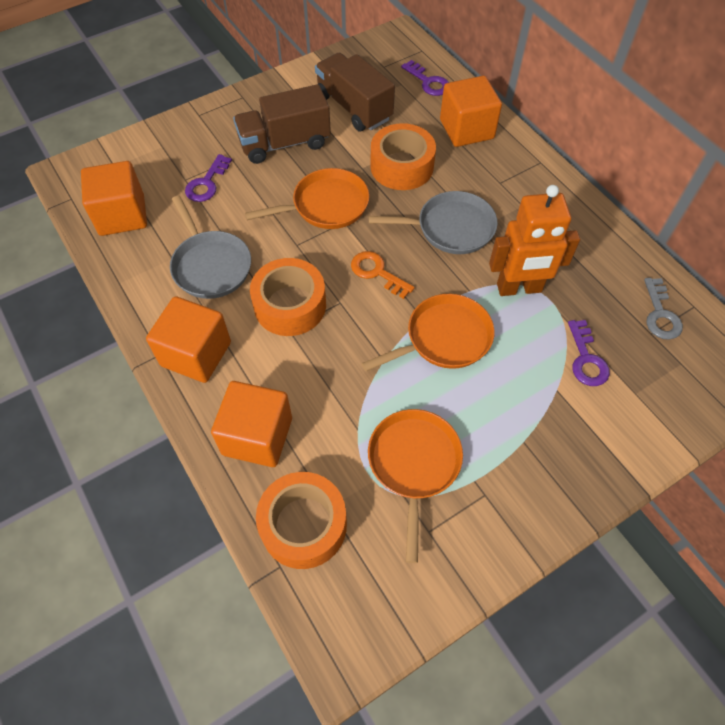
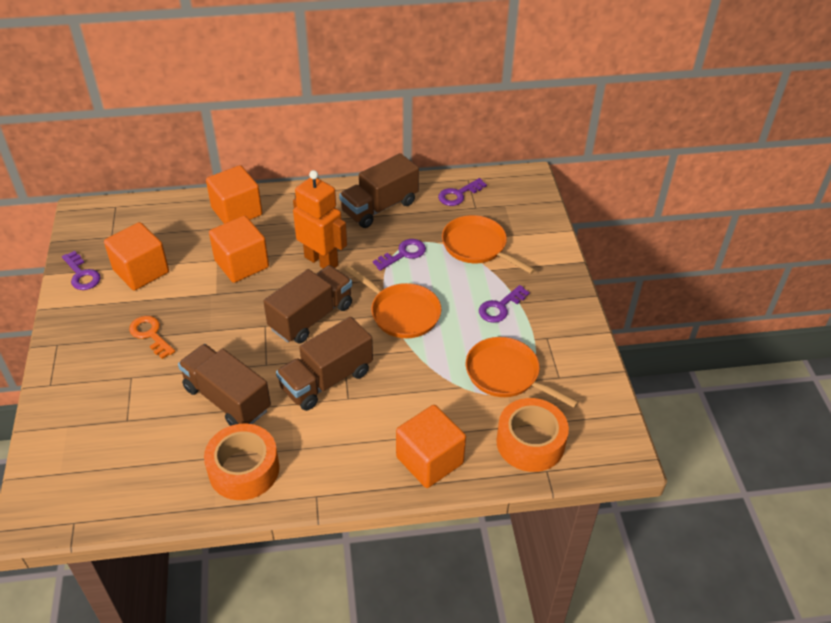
brown truck: 2 -> 4
grey key: 1 -> 0
grey pan: 2 -> 0
orange tape: 3 -> 2
purple key: 3 -> 4

